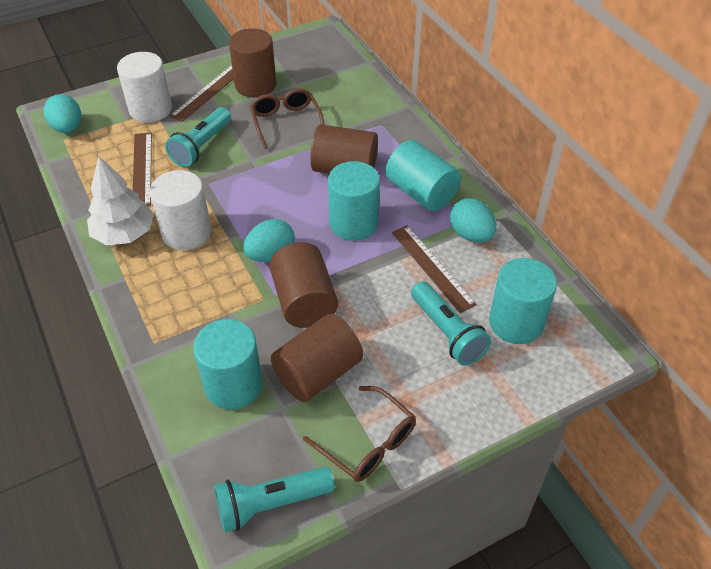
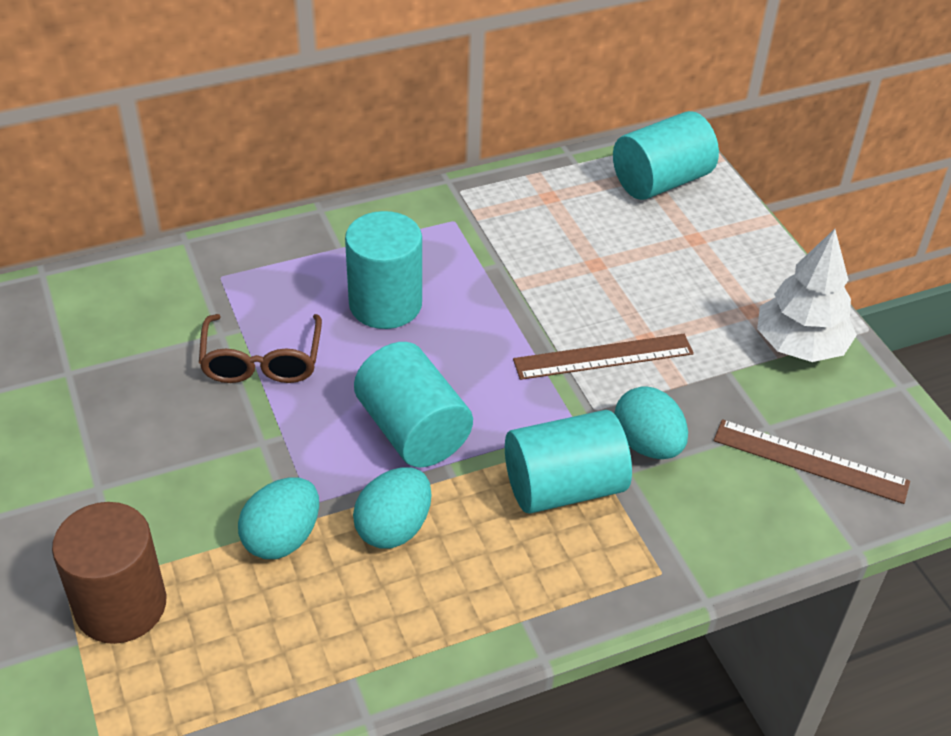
brown cylinder: 4 -> 1
brown glasses: 2 -> 1
brown ruler: 3 -> 2
turquoise flashlight: 3 -> 0
white cylinder: 2 -> 0

